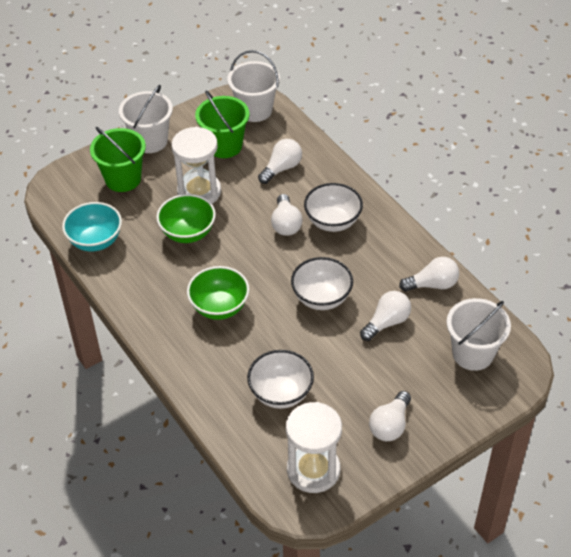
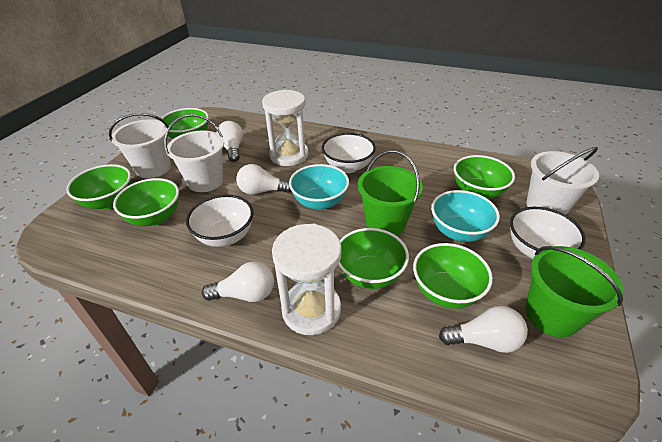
green bowl: 2 -> 6
turquoise bowl: 1 -> 2
white light bulb: 5 -> 4

